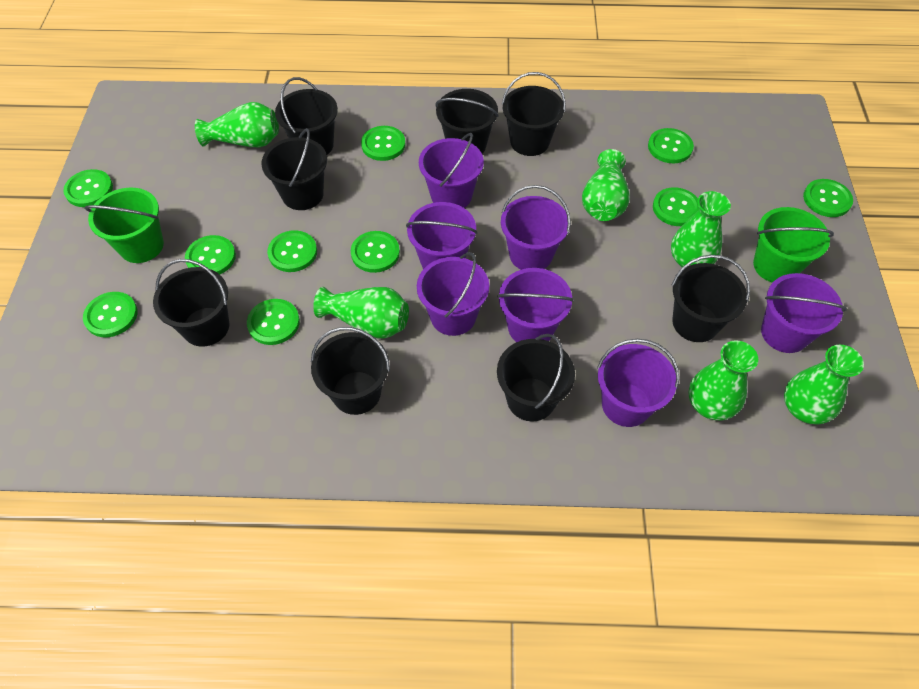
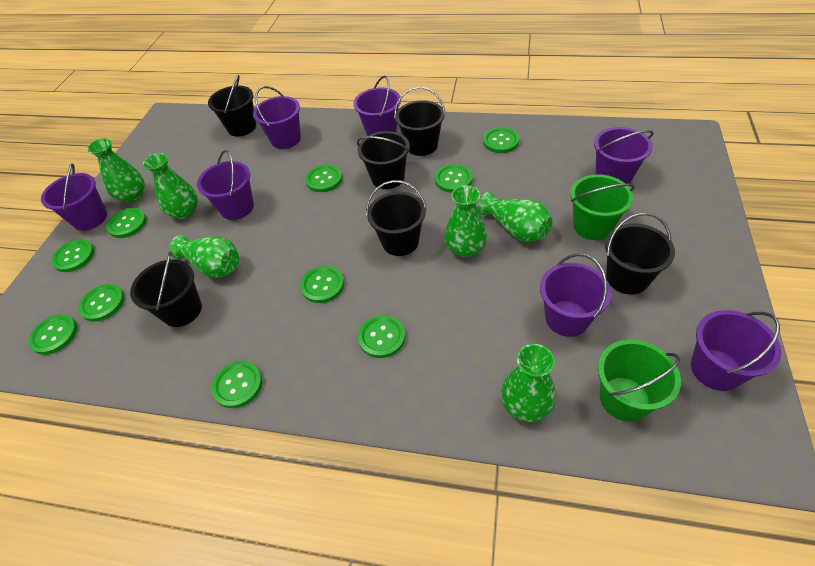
black bucket: 8 -> 6

